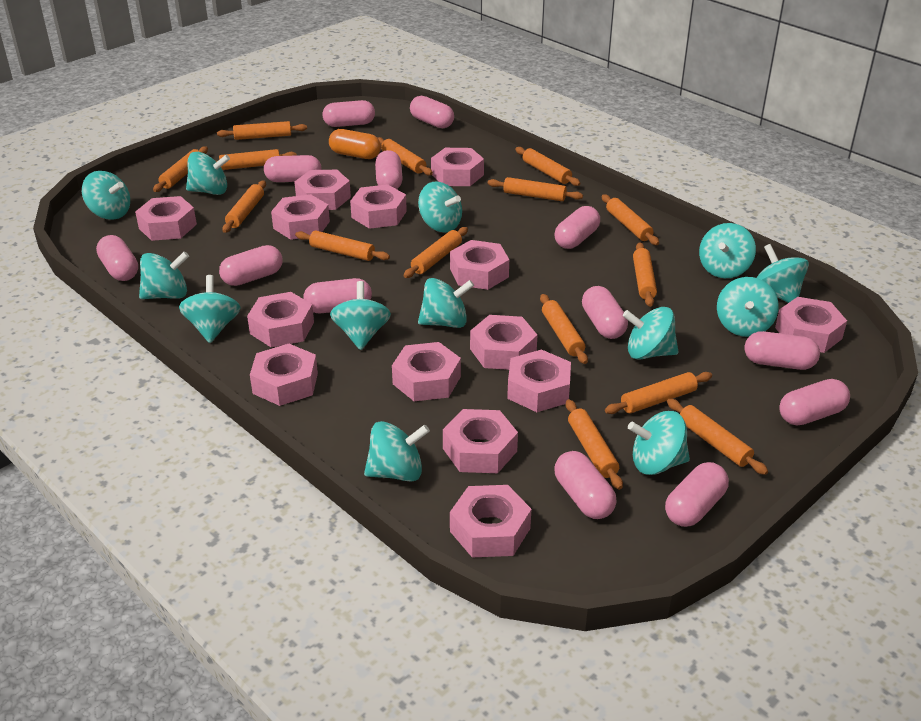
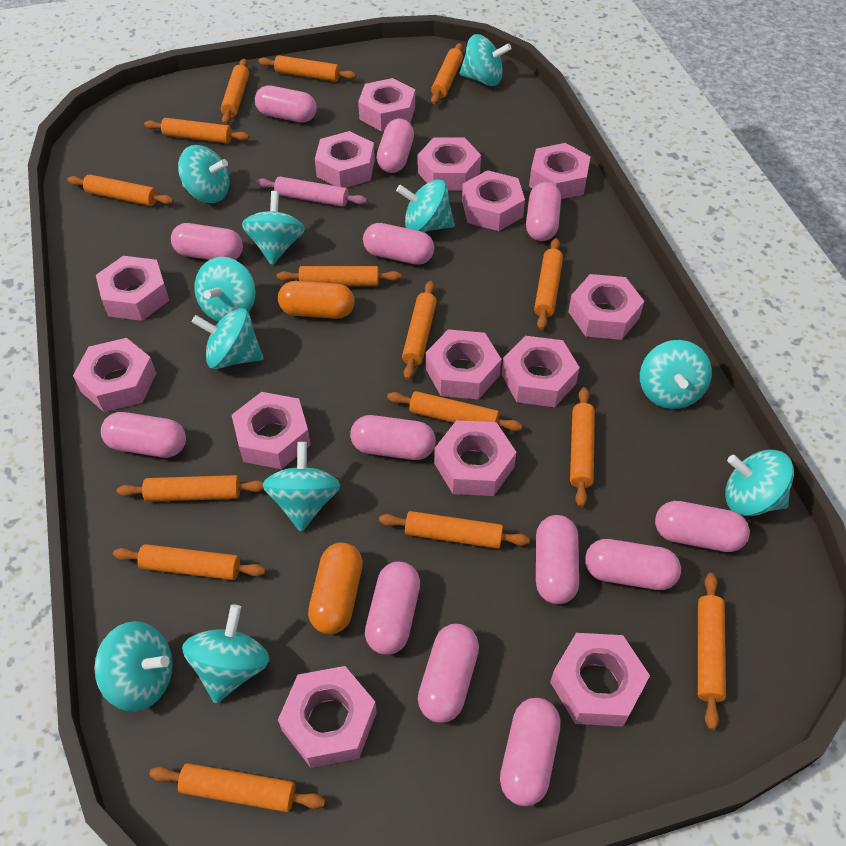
orange capsule: 1 -> 2
pink rolling pin: 0 -> 1
turquoise spinning top: 13 -> 11

